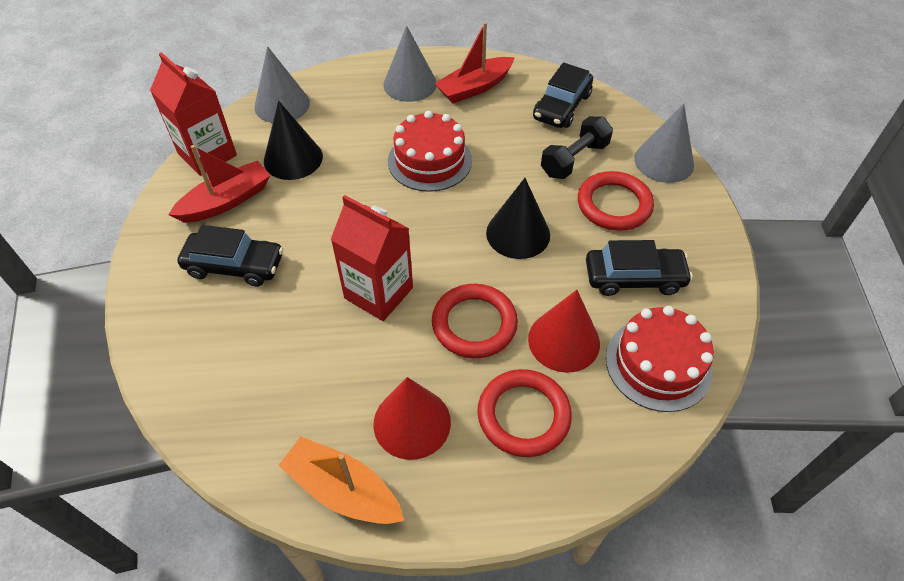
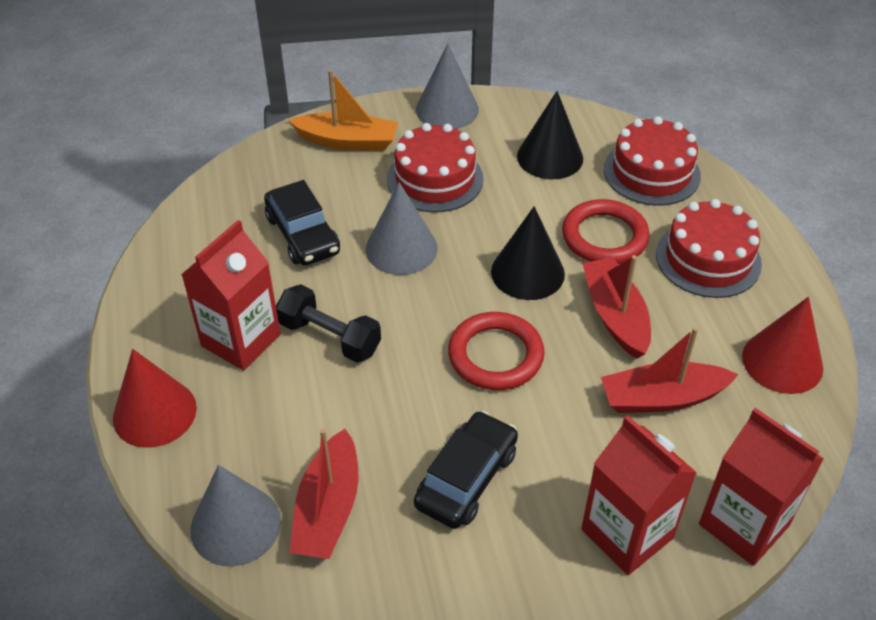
black car: 3 -> 2
red boat: 2 -> 3
red cake: 2 -> 3
red carton: 2 -> 3
red ring: 3 -> 2

